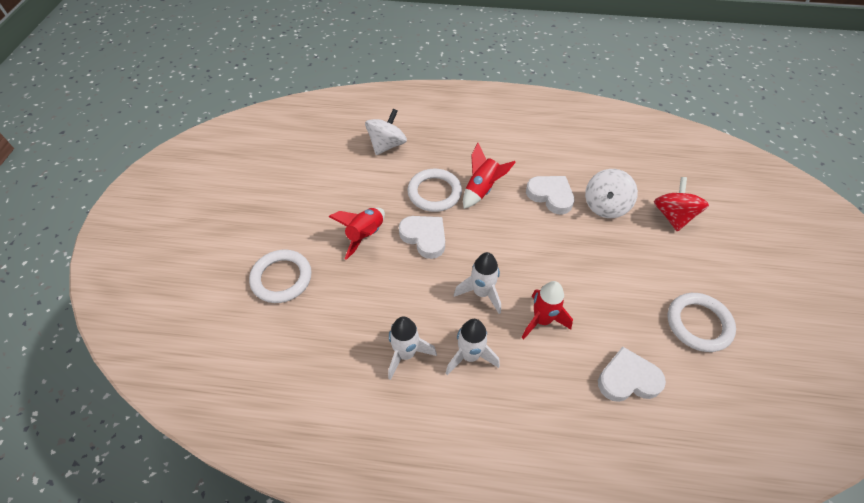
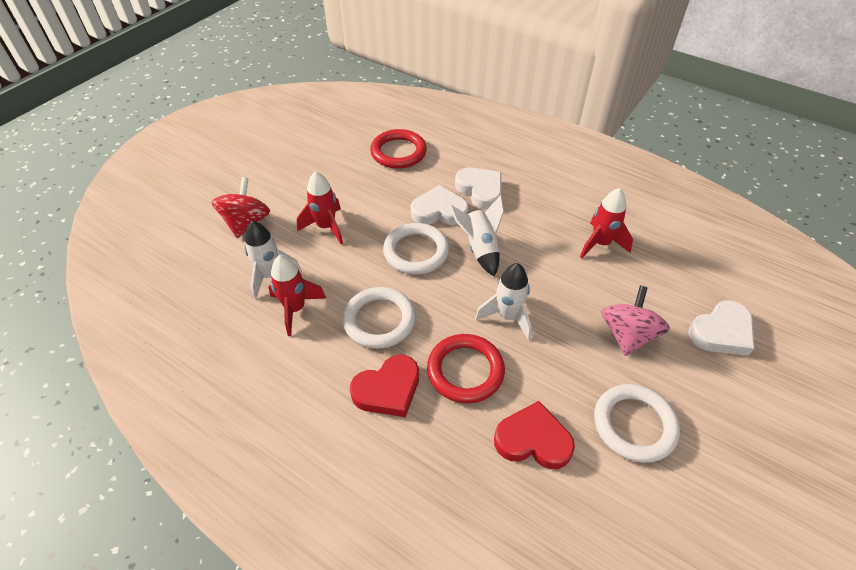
pink spinning top: 0 -> 1
red heart: 0 -> 2
red ring: 0 -> 2
white spinning top: 2 -> 0

